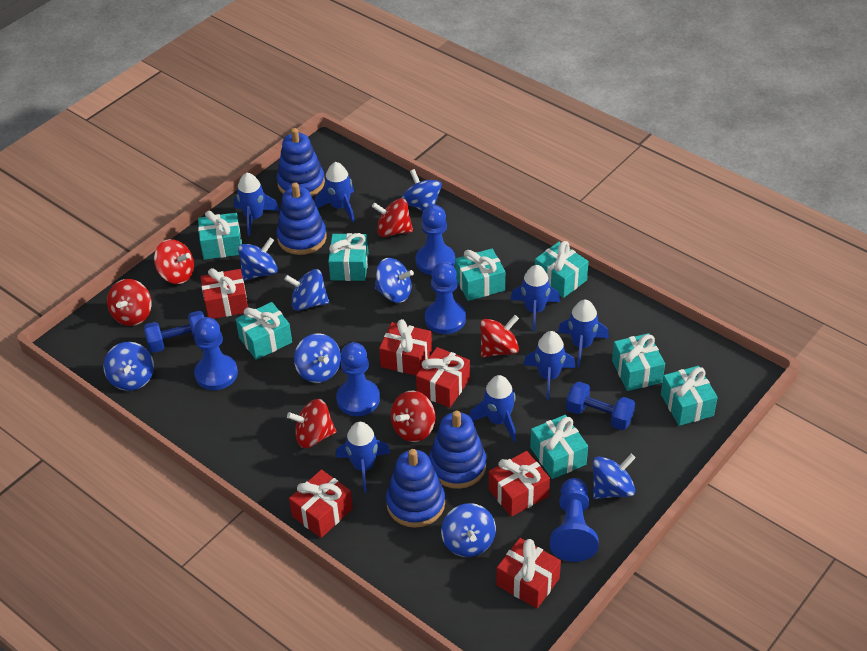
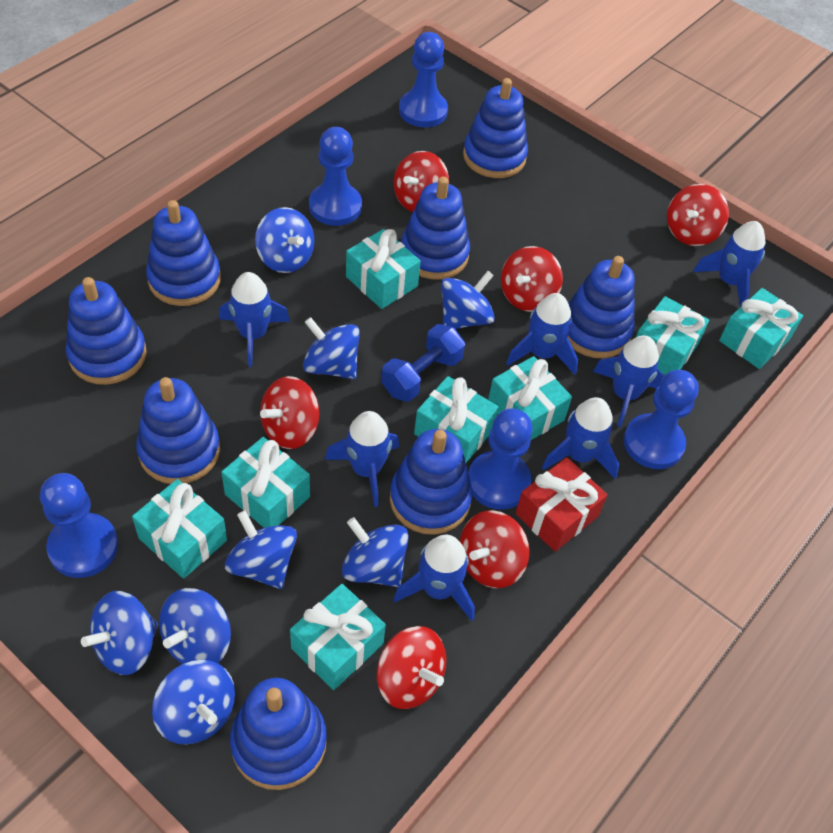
blue dumbbell: 2 -> 1
blue stacking toy: 4 -> 8
red gift: 6 -> 1

